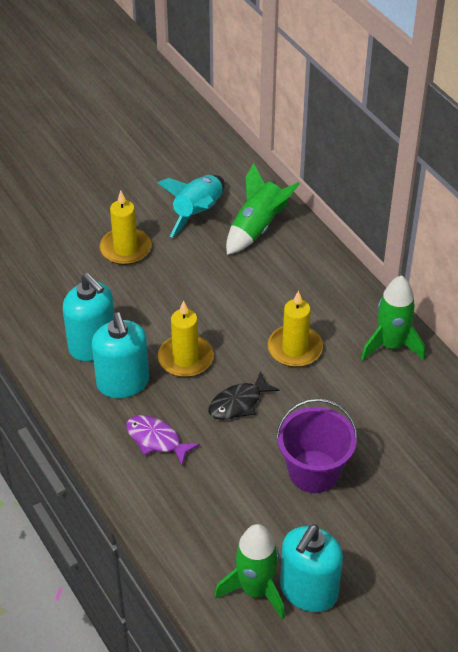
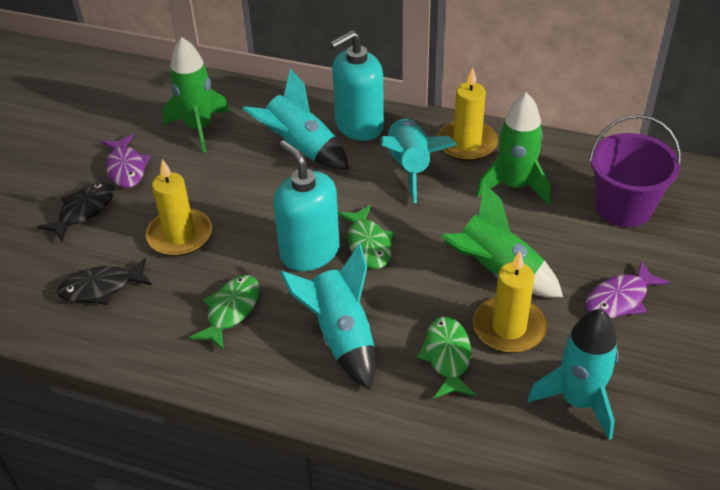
black fish: 1 -> 2
green fish: 0 -> 3
purple fish: 1 -> 2
turquoise rocket: 1 -> 4
turquoise soap dispenser: 3 -> 2

